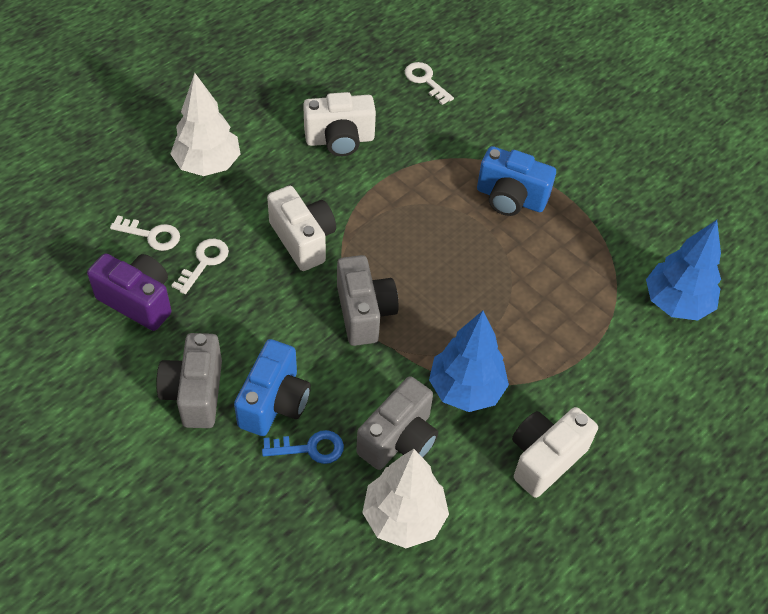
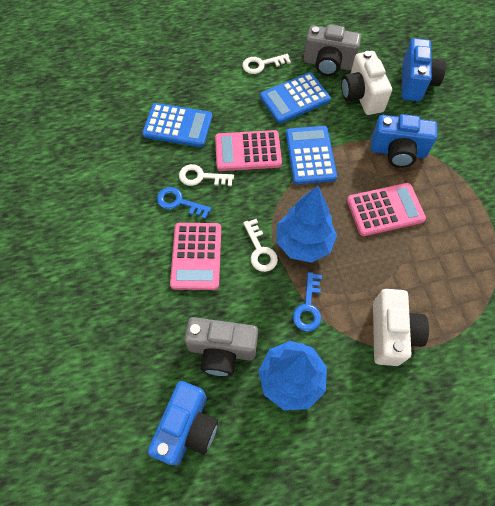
blue calculator: 0 -> 3
blue camera: 2 -> 3
blue key: 1 -> 2
grey camera: 3 -> 2
pink calculator: 0 -> 3
purple camera: 1 -> 0
white camera: 3 -> 2
white tree: 2 -> 0

